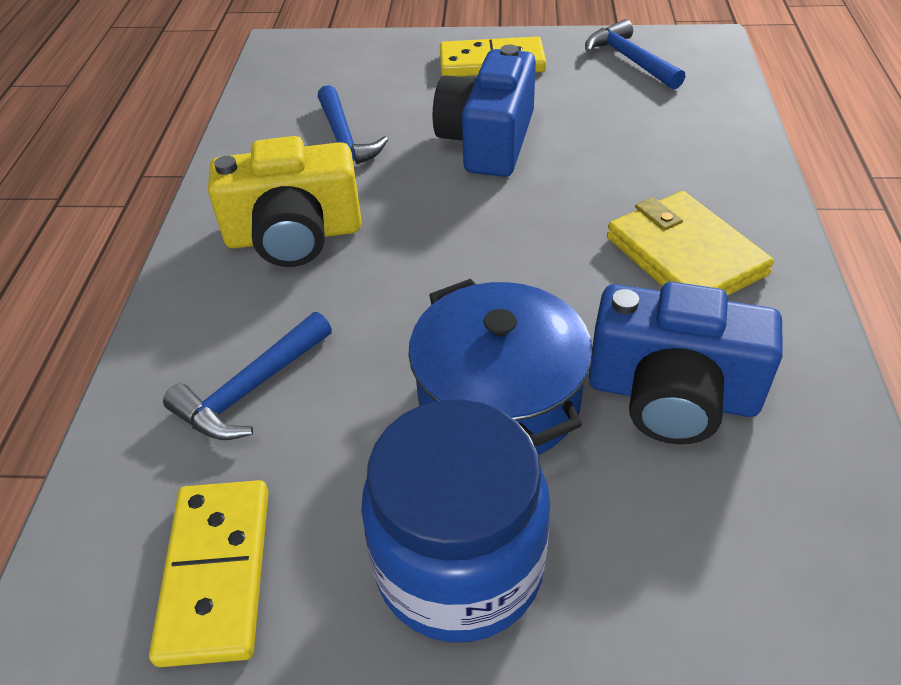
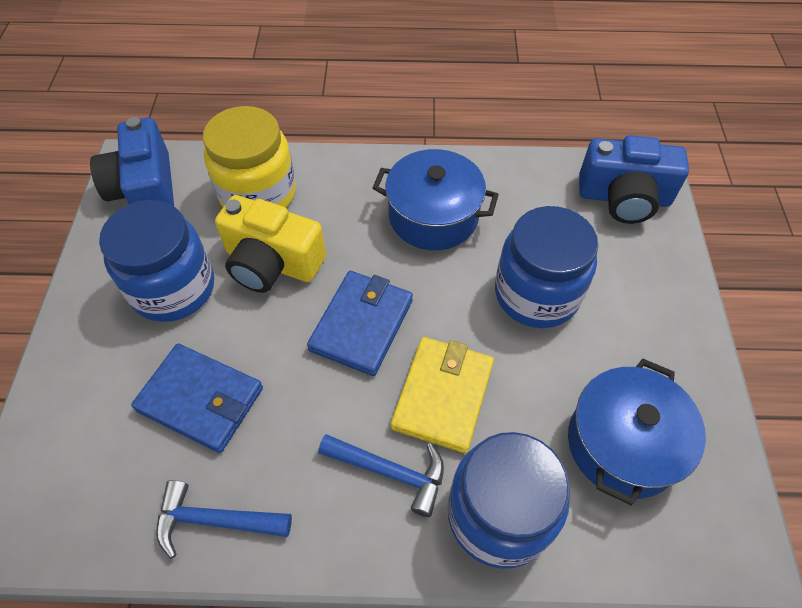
blue hammer: 3 -> 2
blue jar: 1 -> 3
blue pot: 1 -> 2
blue wallet: 0 -> 2
yellow domino: 2 -> 0
yellow jar: 0 -> 1

